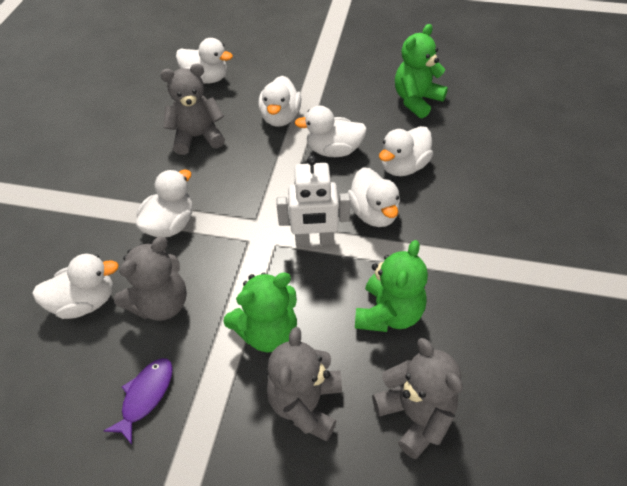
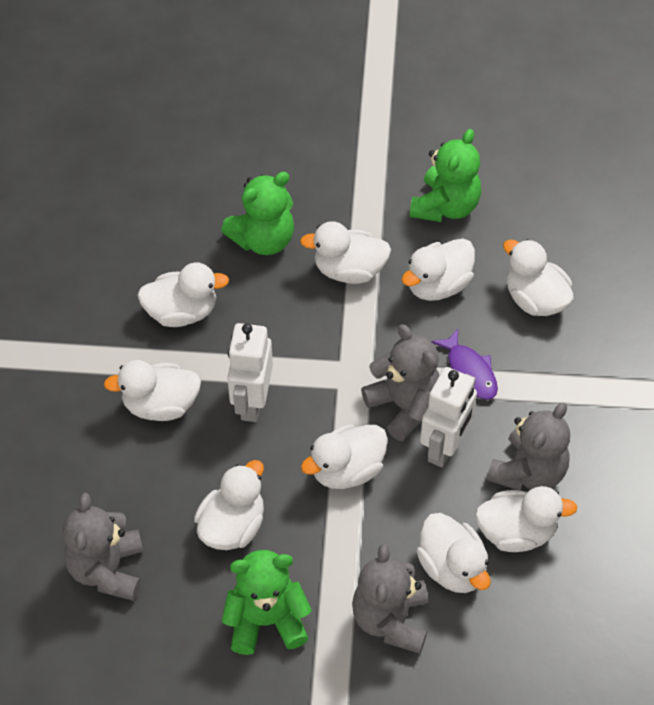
white duck: 7 -> 9
white robot: 1 -> 2

